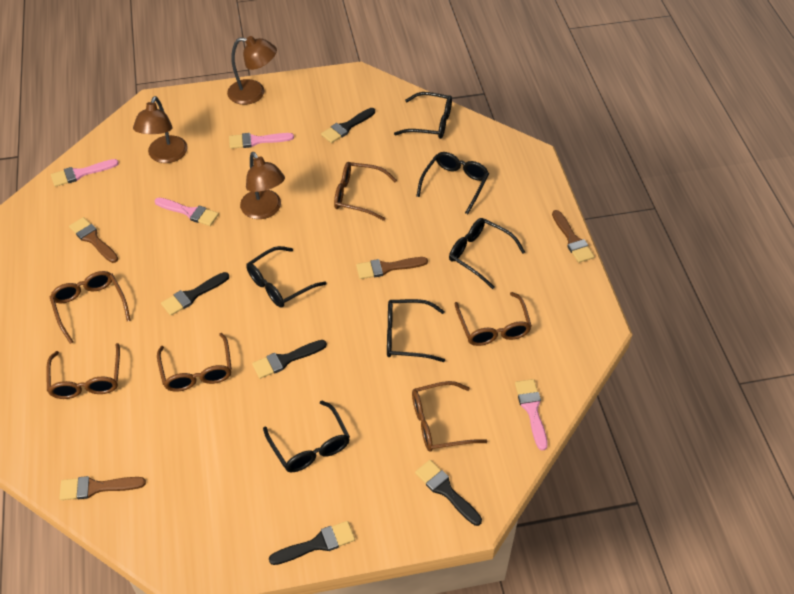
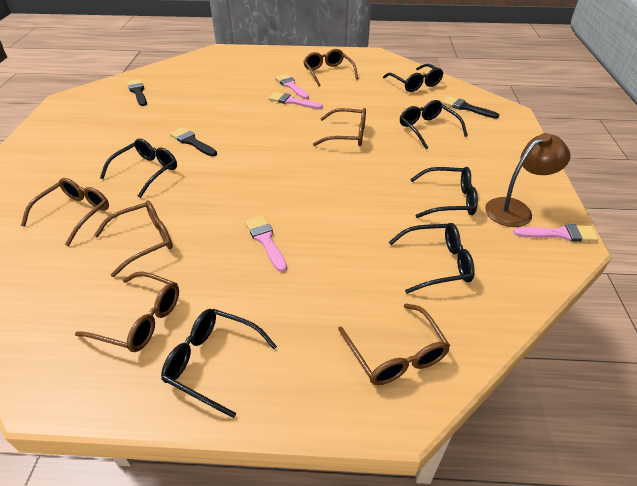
black brush: 5 -> 3
brown brush: 4 -> 0
brown lamp: 3 -> 1

